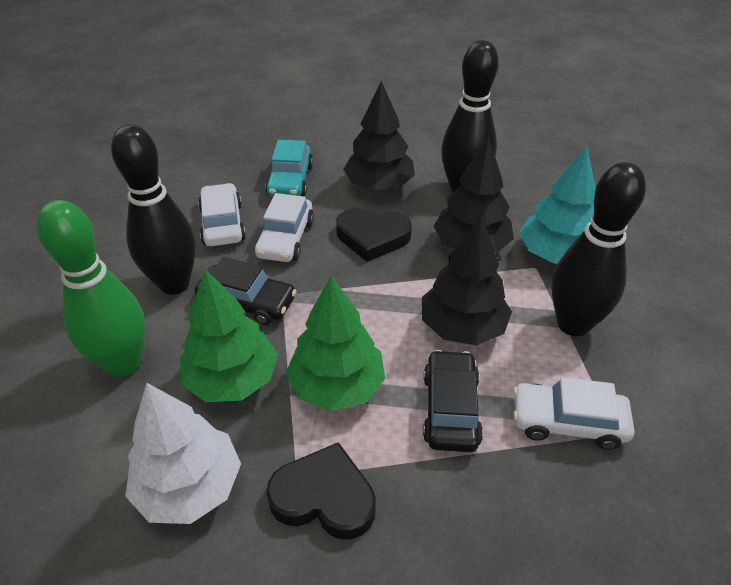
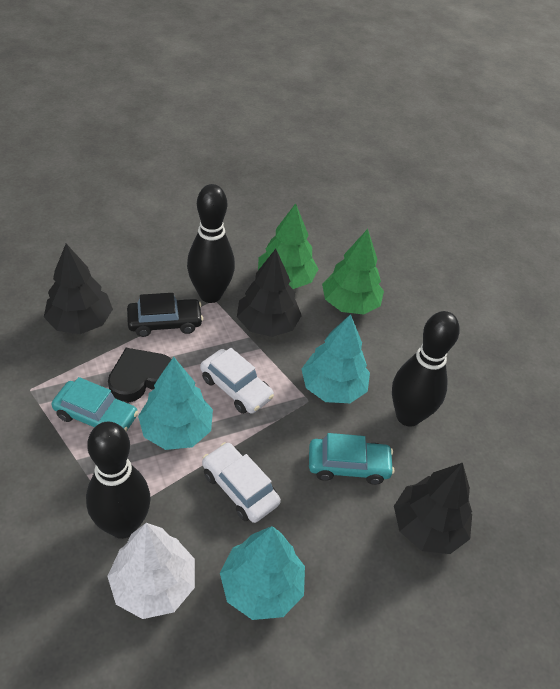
black car: 2 -> 1
black heart: 2 -> 1
green bowling pin: 1 -> 0
turquoise car: 1 -> 2
turquoise tree: 1 -> 3
white car: 3 -> 2

